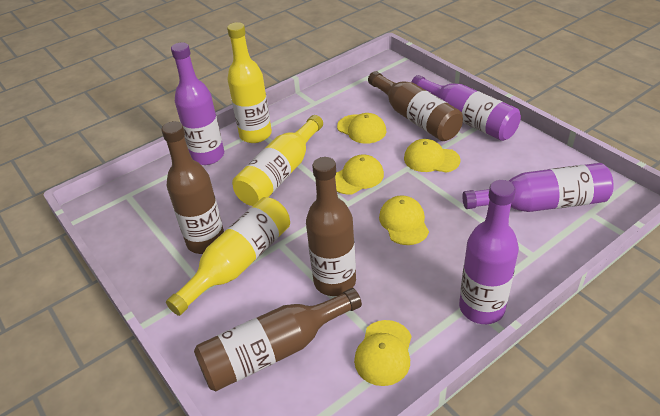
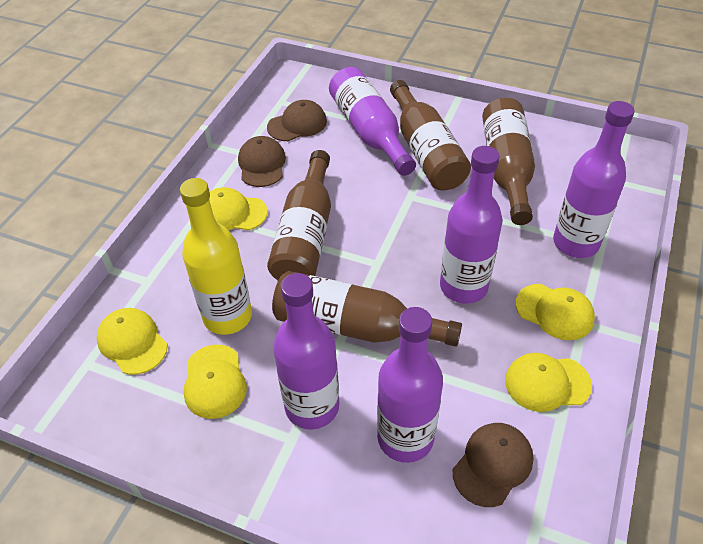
brown cap: 0 -> 3
purple bottle: 4 -> 5
yellow bottle: 3 -> 1

